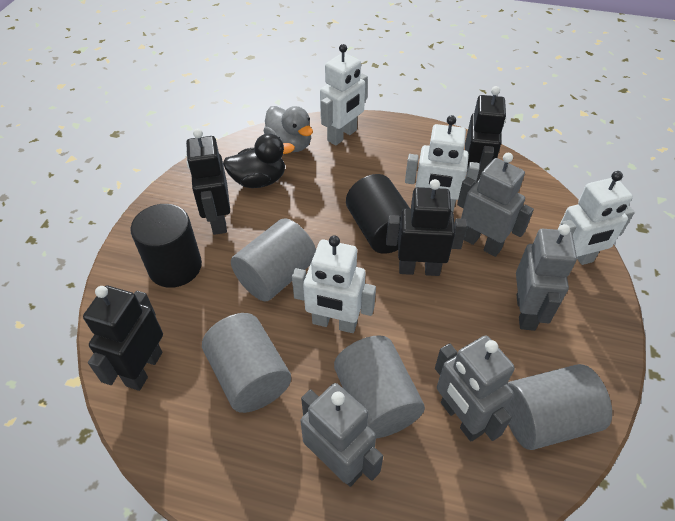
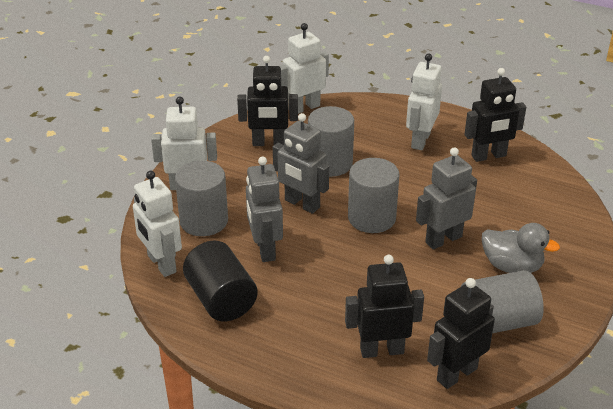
black cylinder: 2 -> 1
black duck: 1 -> 0
grey robot: 4 -> 3

